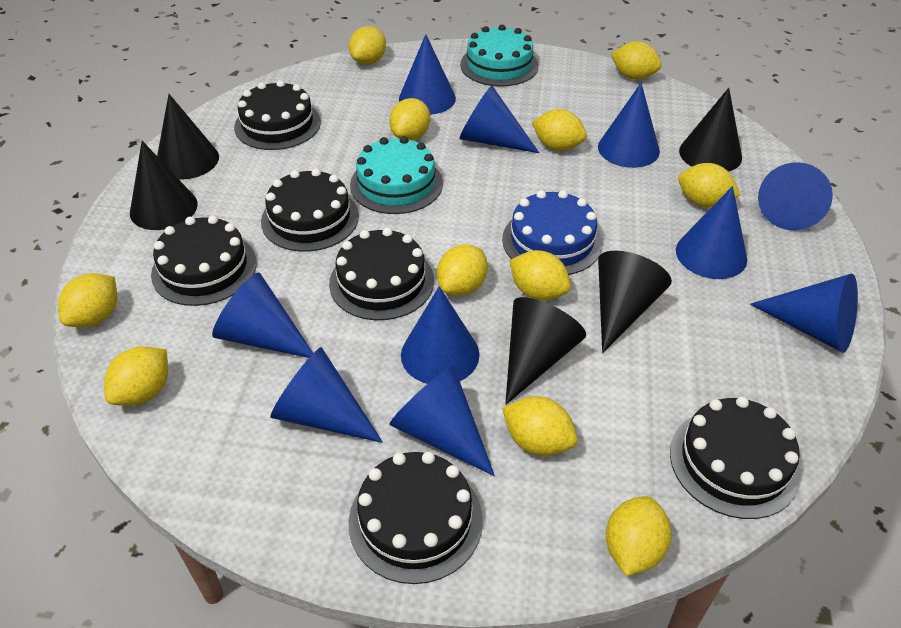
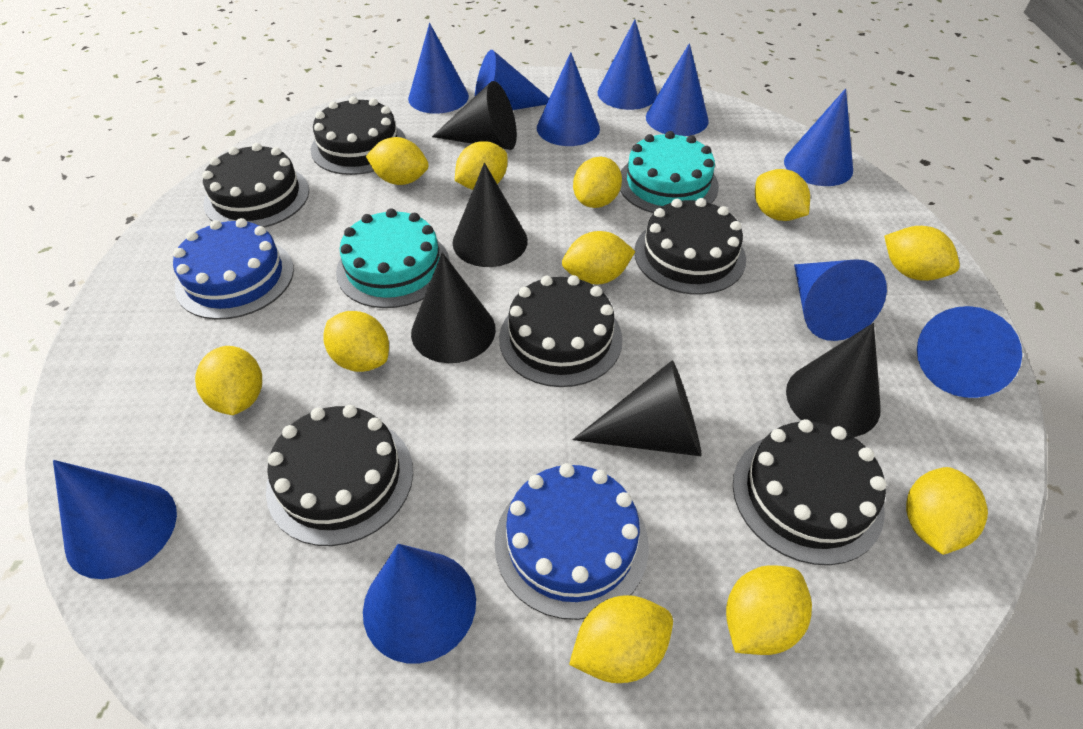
blue cake: 1 -> 2

